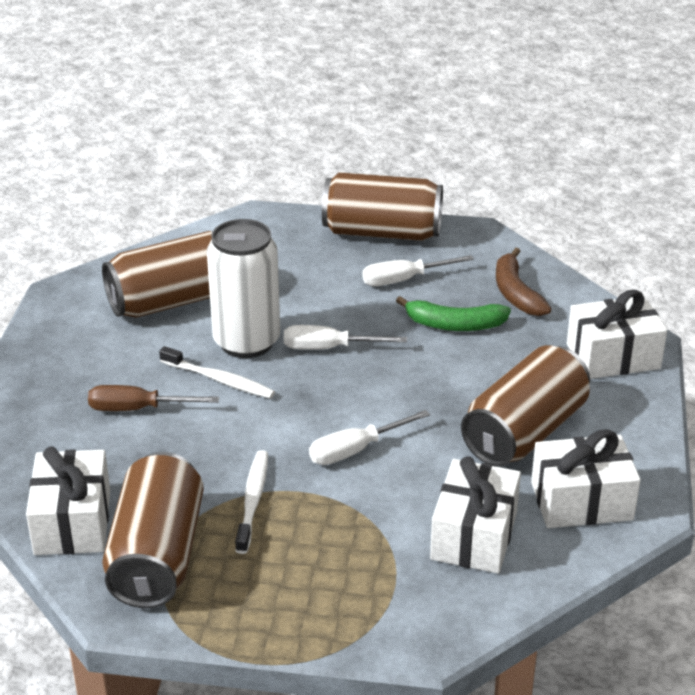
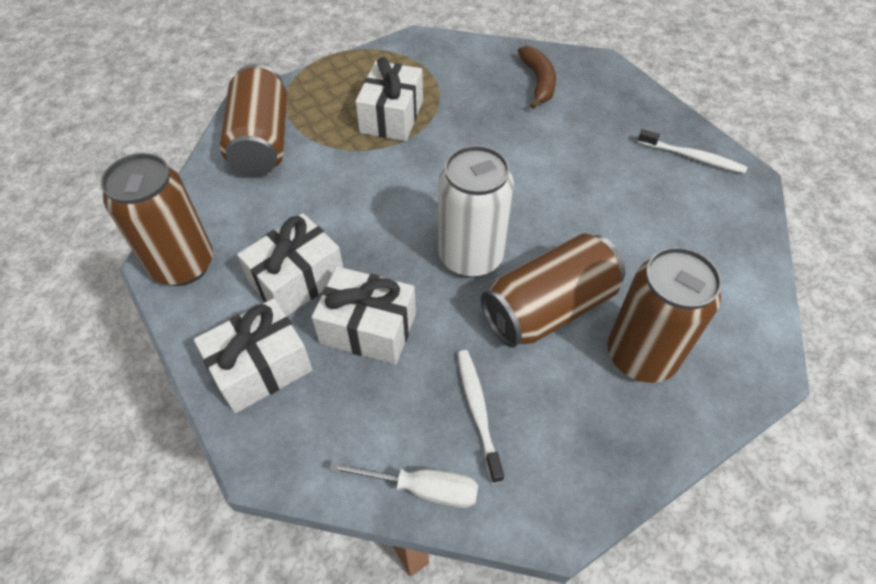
brown screwdriver: 1 -> 0
green banana: 1 -> 0
white screwdriver: 3 -> 1

